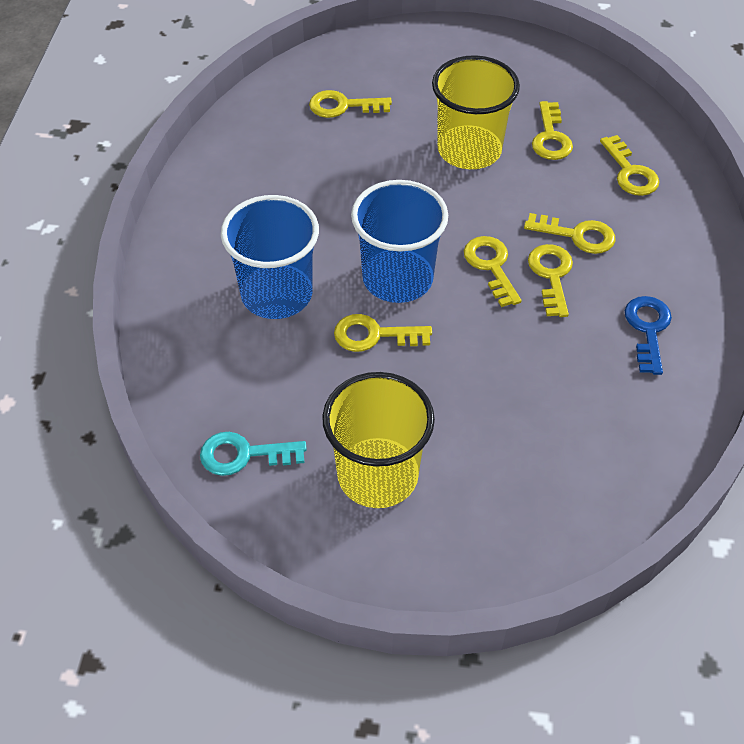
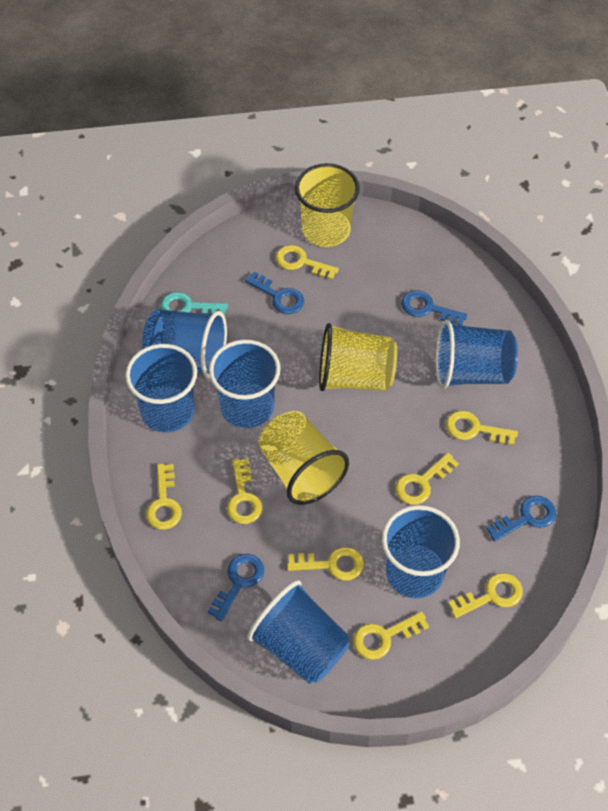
blue cup: 2 -> 6
blue key: 1 -> 4
yellow cup: 2 -> 3
yellow key: 7 -> 8

